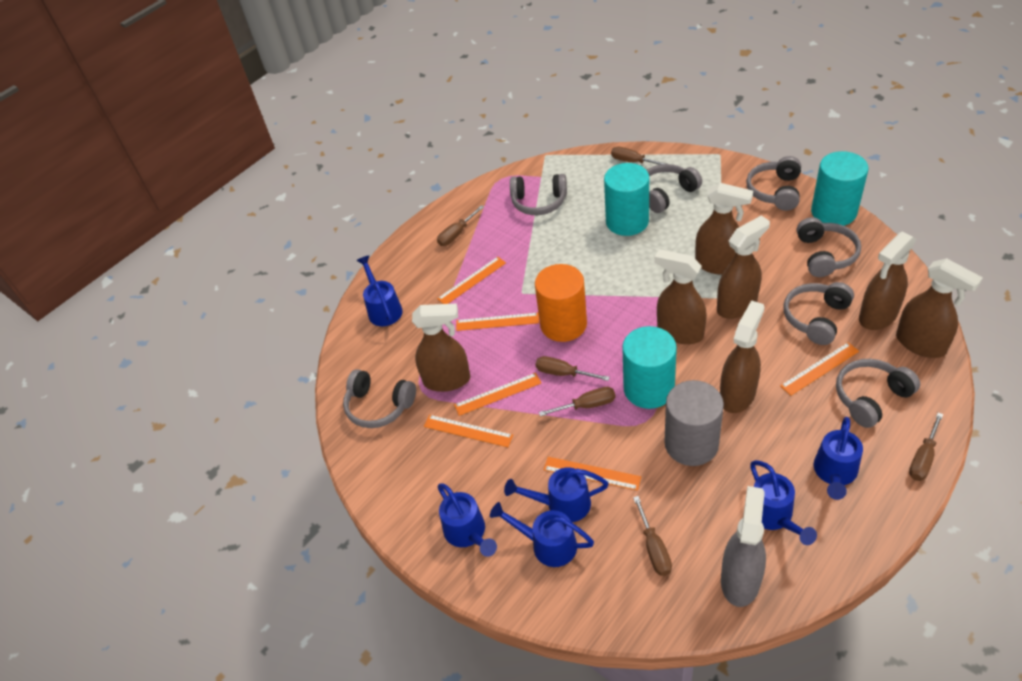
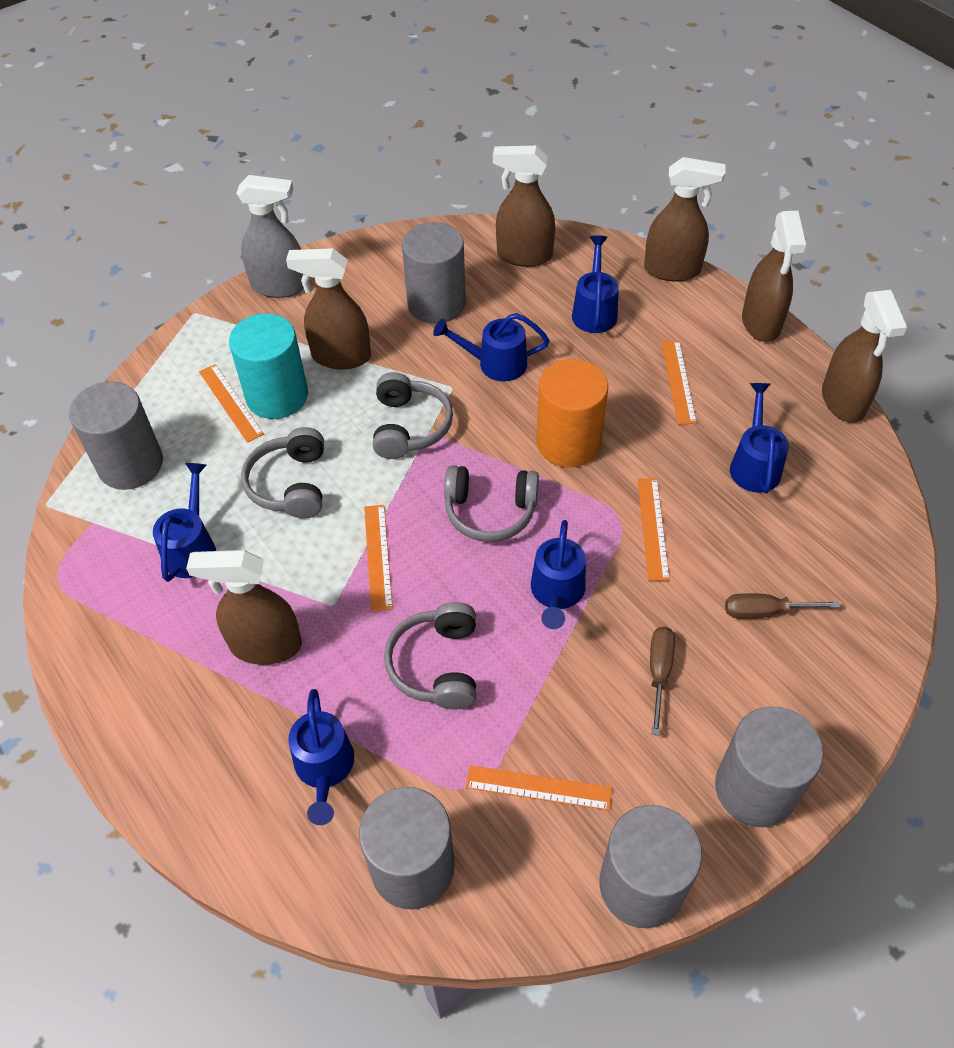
brown screwdriver: 6 -> 2
brown spray bottle: 7 -> 6
grey cylinder: 1 -> 5
grey headphones: 7 -> 4
orange ruler: 6 -> 5
turquoise cylinder: 3 -> 1

